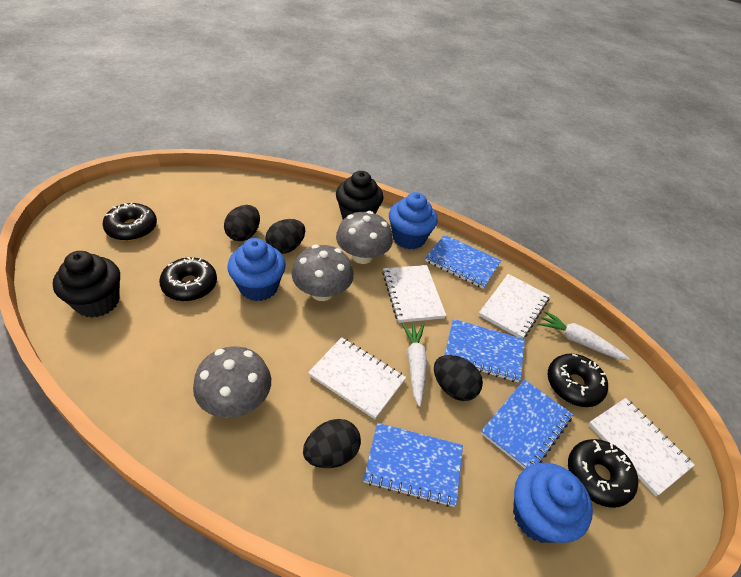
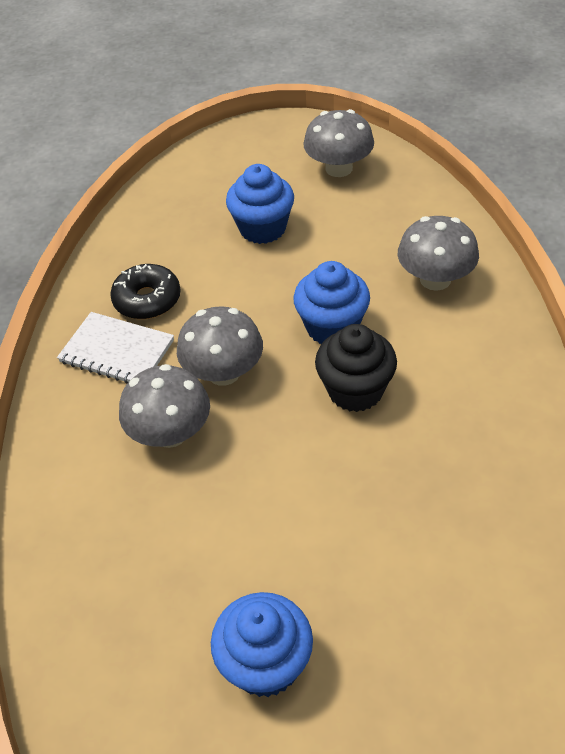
black cupcake: 2 -> 1
black donut: 4 -> 1
black egg: 4 -> 0
blue notebook: 4 -> 0
grey mushroom: 3 -> 4
white carrot: 2 -> 0
white notebook: 4 -> 1

